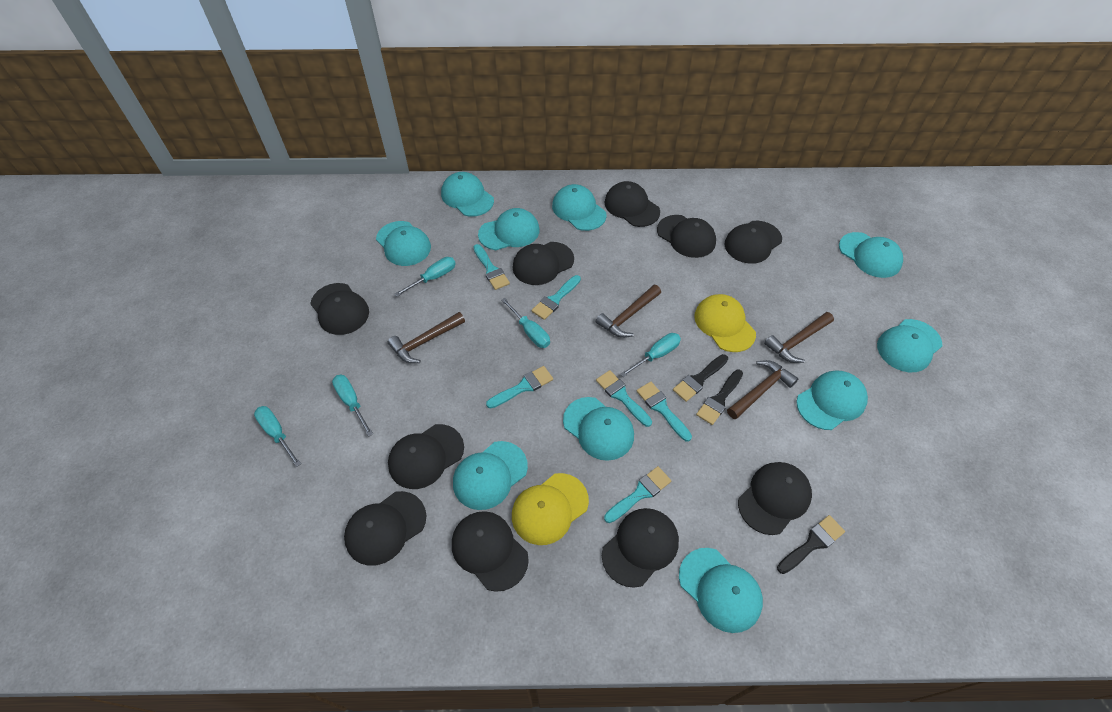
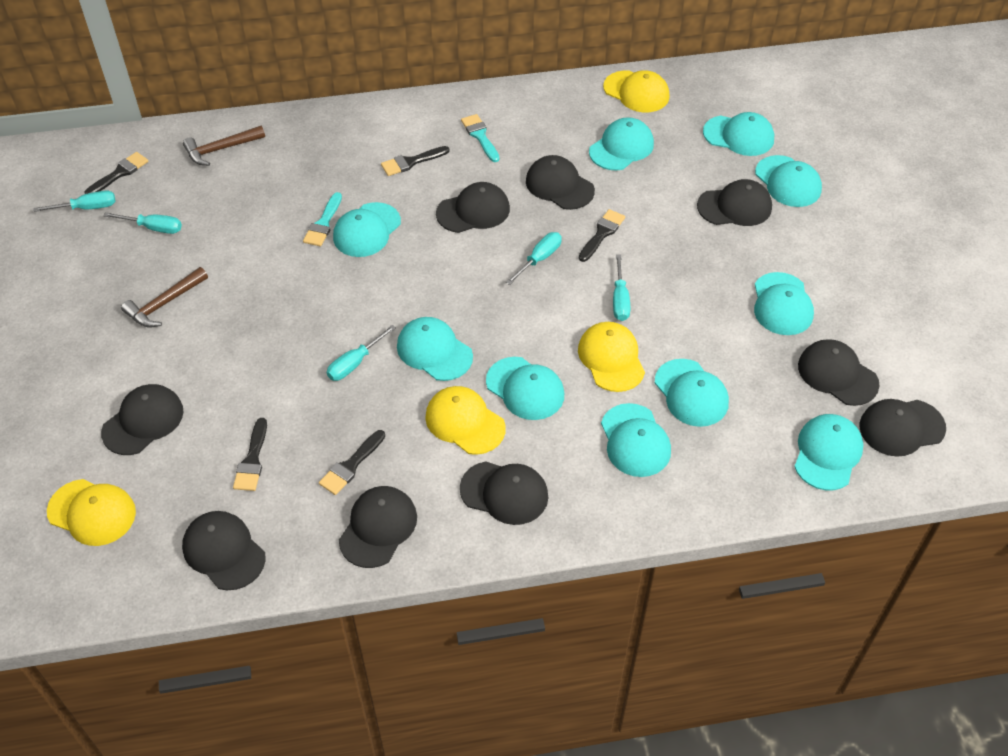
black brush: 3 -> 5
black cap: 10 -> 9
brown hammer: 4 -> 2
turquoise brush: 6 -> 2
yellow cap: 2 -> 4

